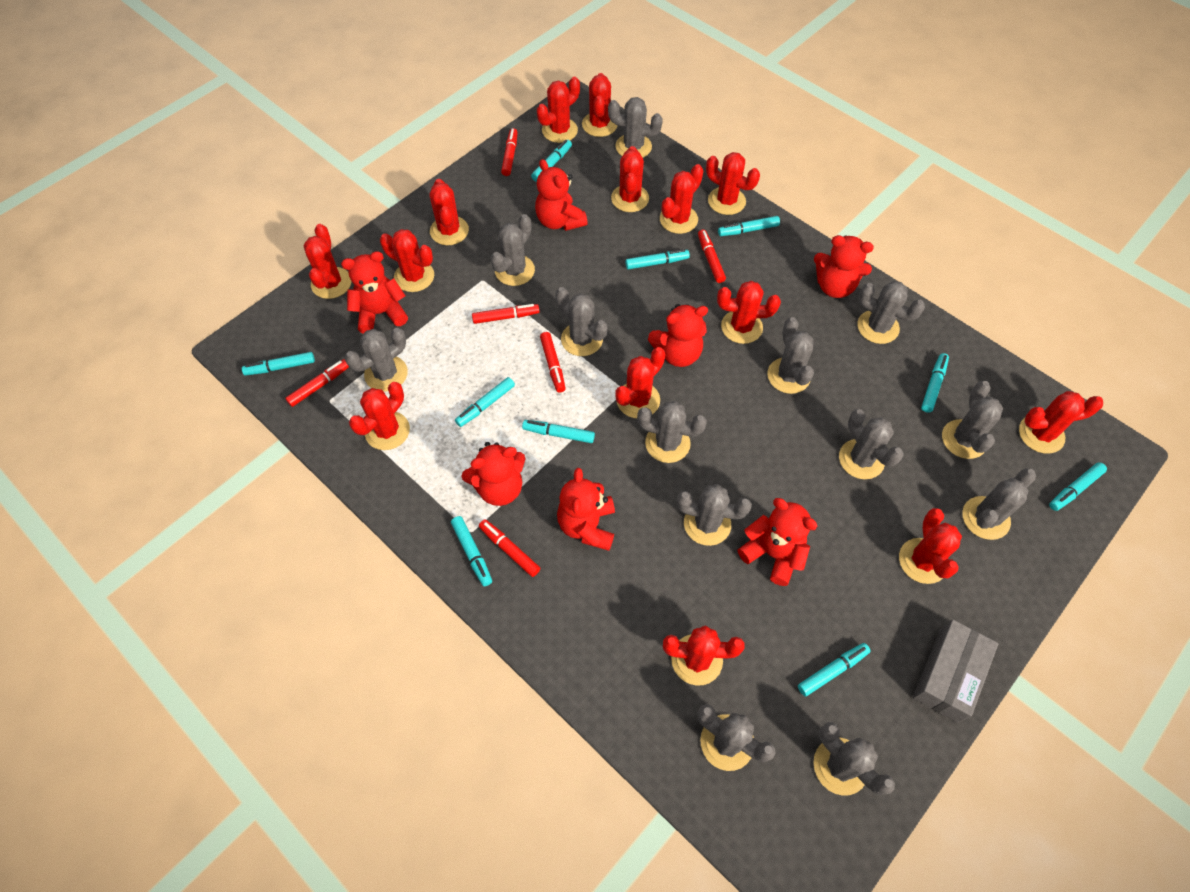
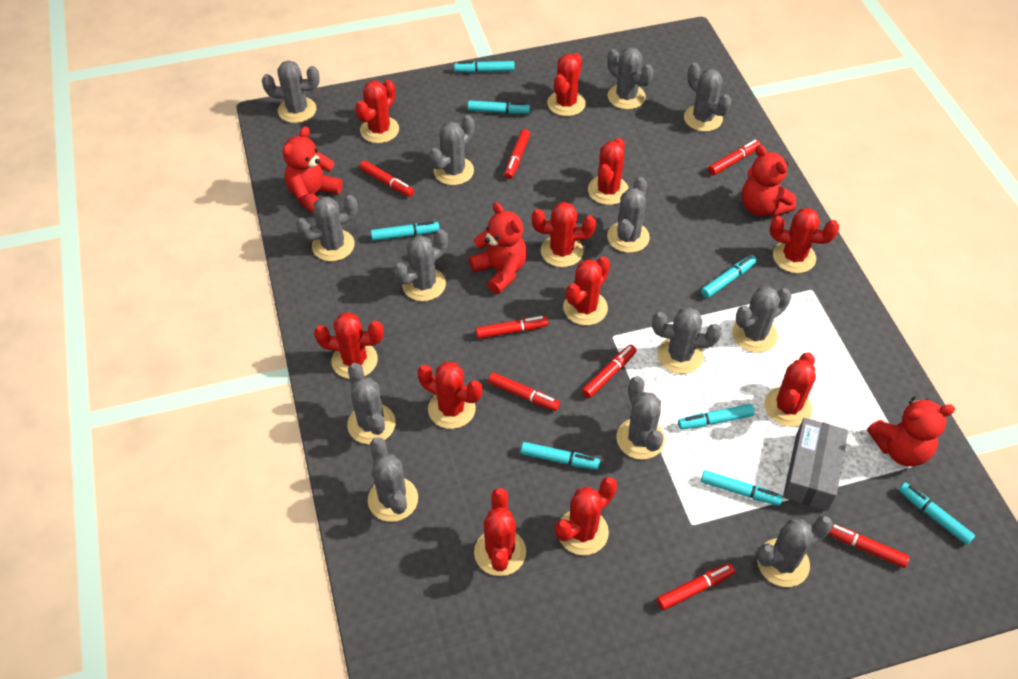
red cactus: 14 -> 11
red marker: 6 -> 8
red teddy bear: 7 -> 4
turquoise marker: 10 -> 8

